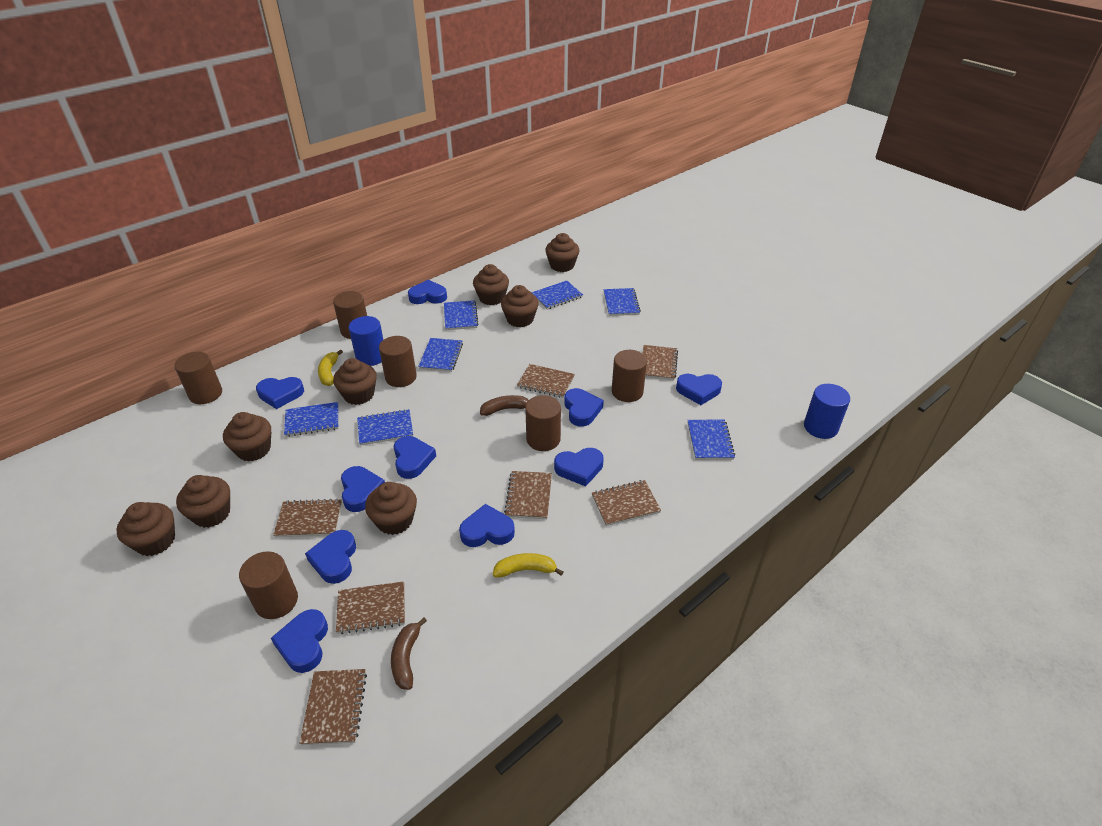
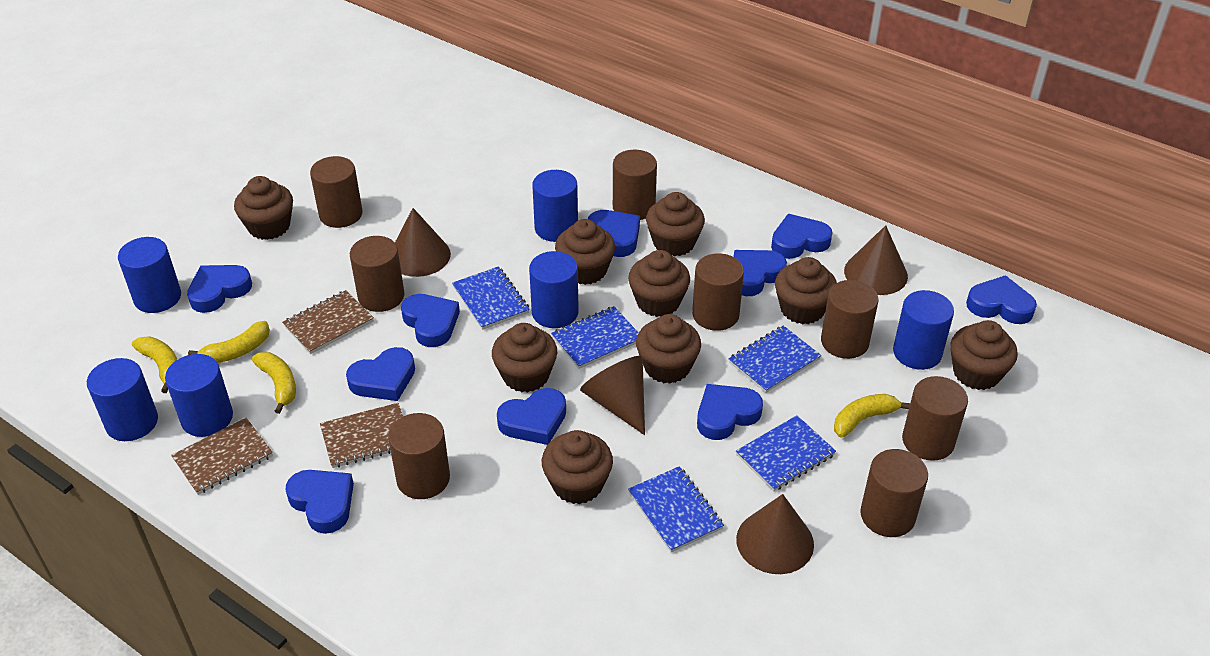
blue cylinder: 2 -> 6
blue notebook: 7 -> 5
brown banana: 2 -> 0
brown cone: 0 -> 4
brown cupcake: 8 -> 9
brown cylinder: 6 -> 8
brown notebook: 7 -> 3
yellow banana: 2 -> 4

